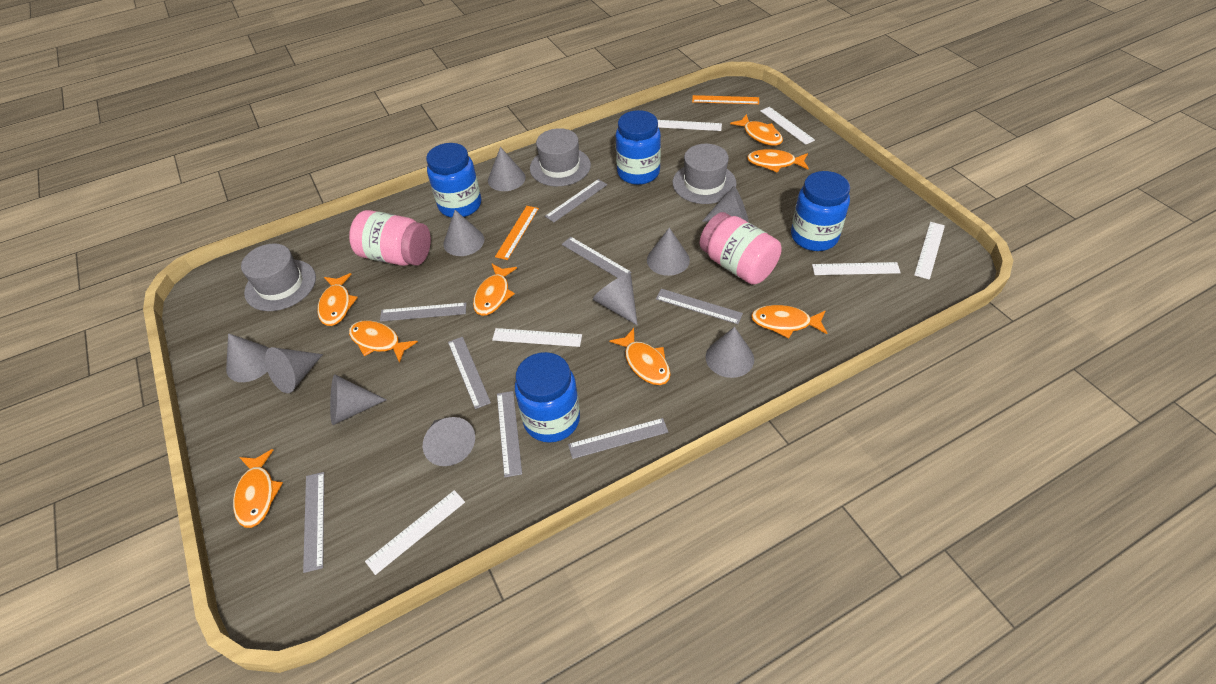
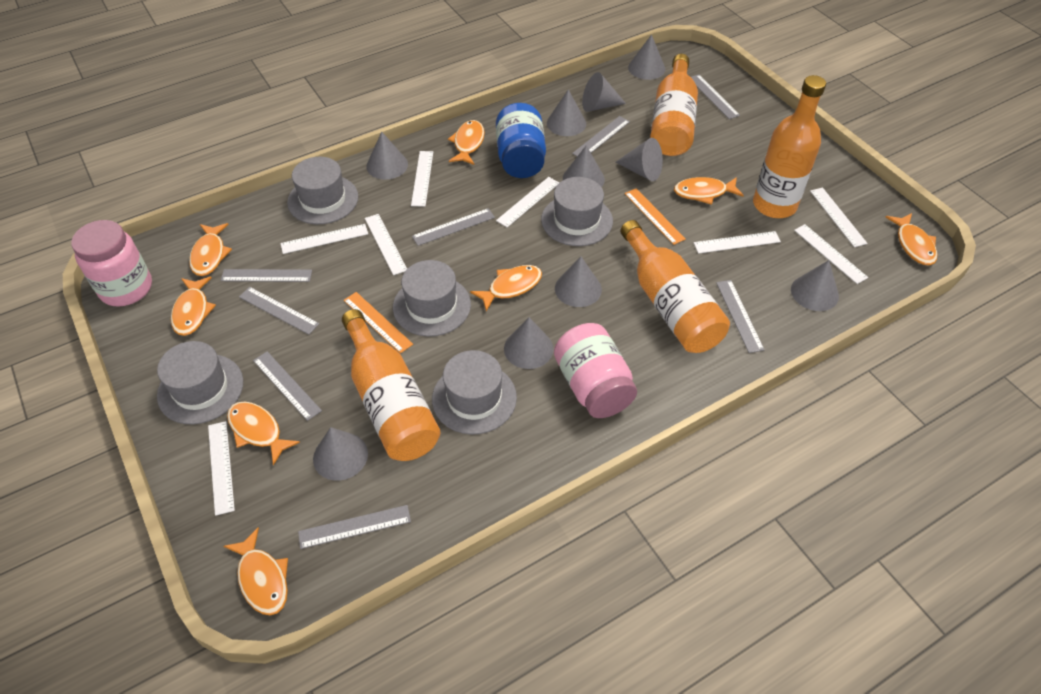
blue jar: 4 -> 1
grey hat: 3 -> 5
orange bottle: 0 -> 4
white ruler: 6 -> 8

